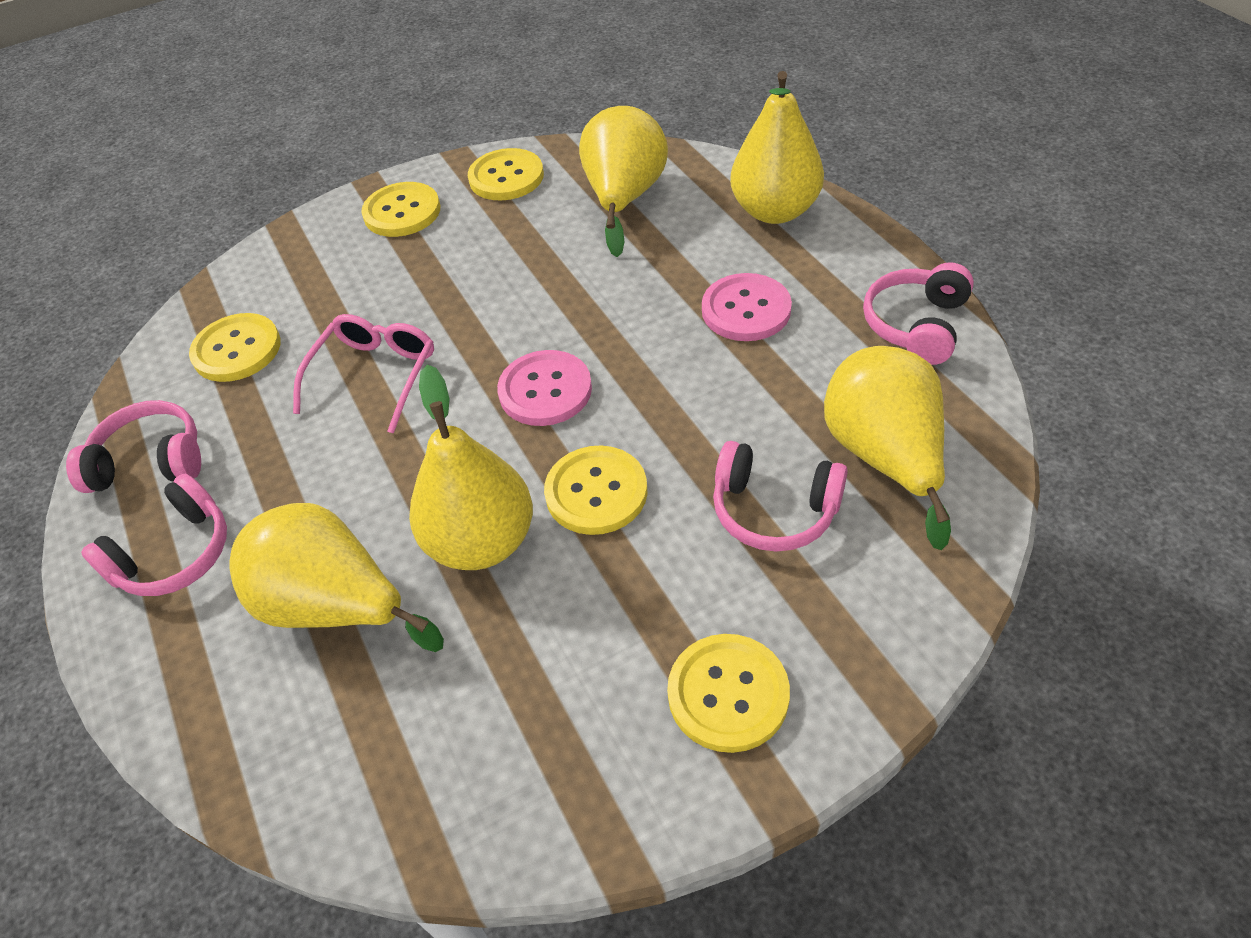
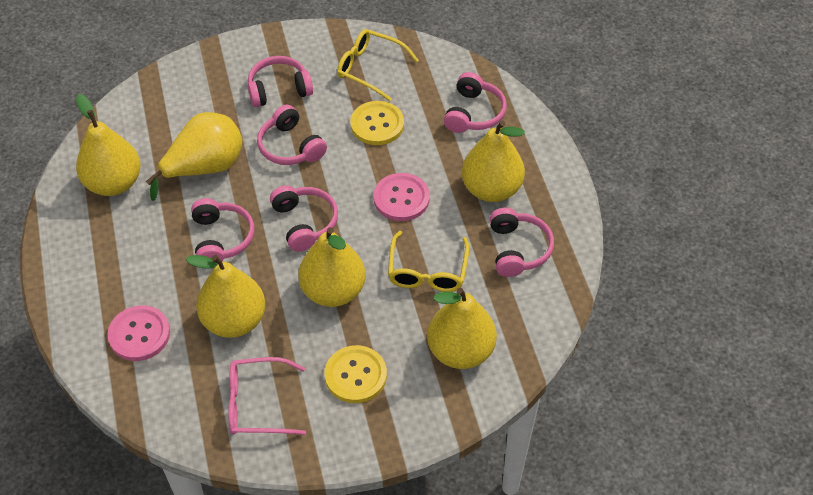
pink headphones: 4 -> 6
yellow button: 5 -> 2
yellow glasses: 0 -> 2
yellow pear: 5 -> 6

